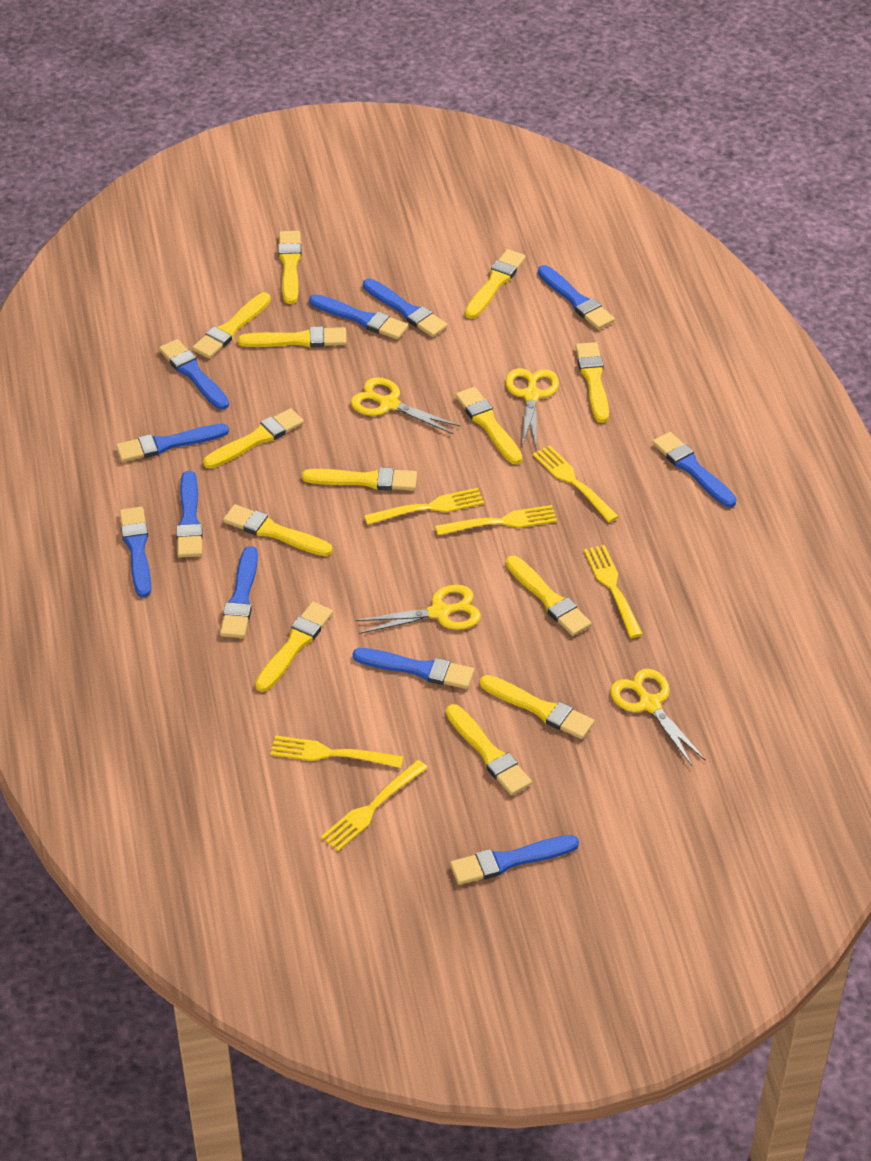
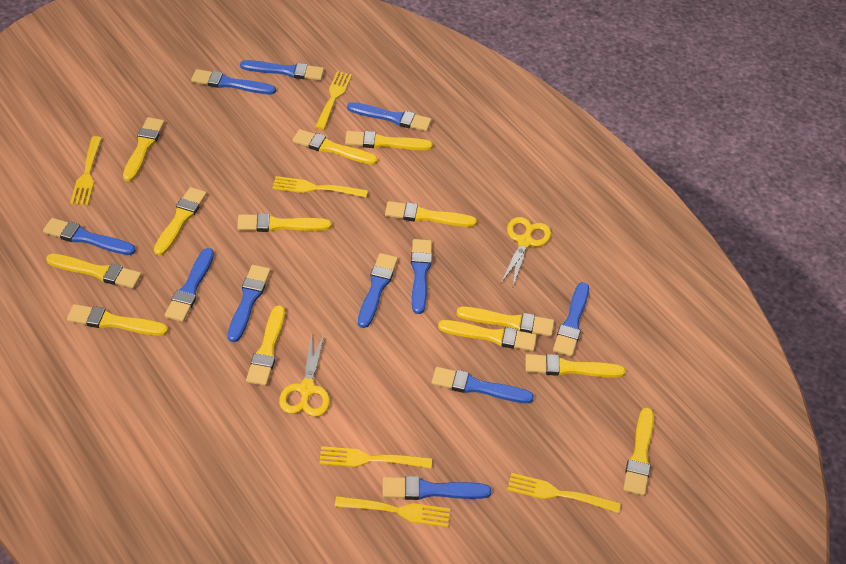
yellow scissors: 4 -> 2

